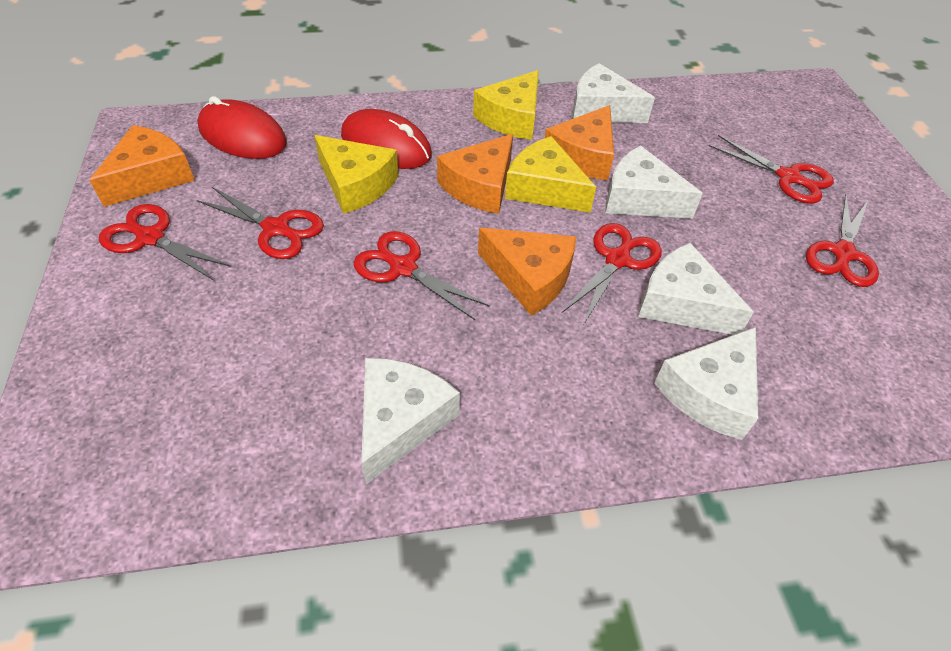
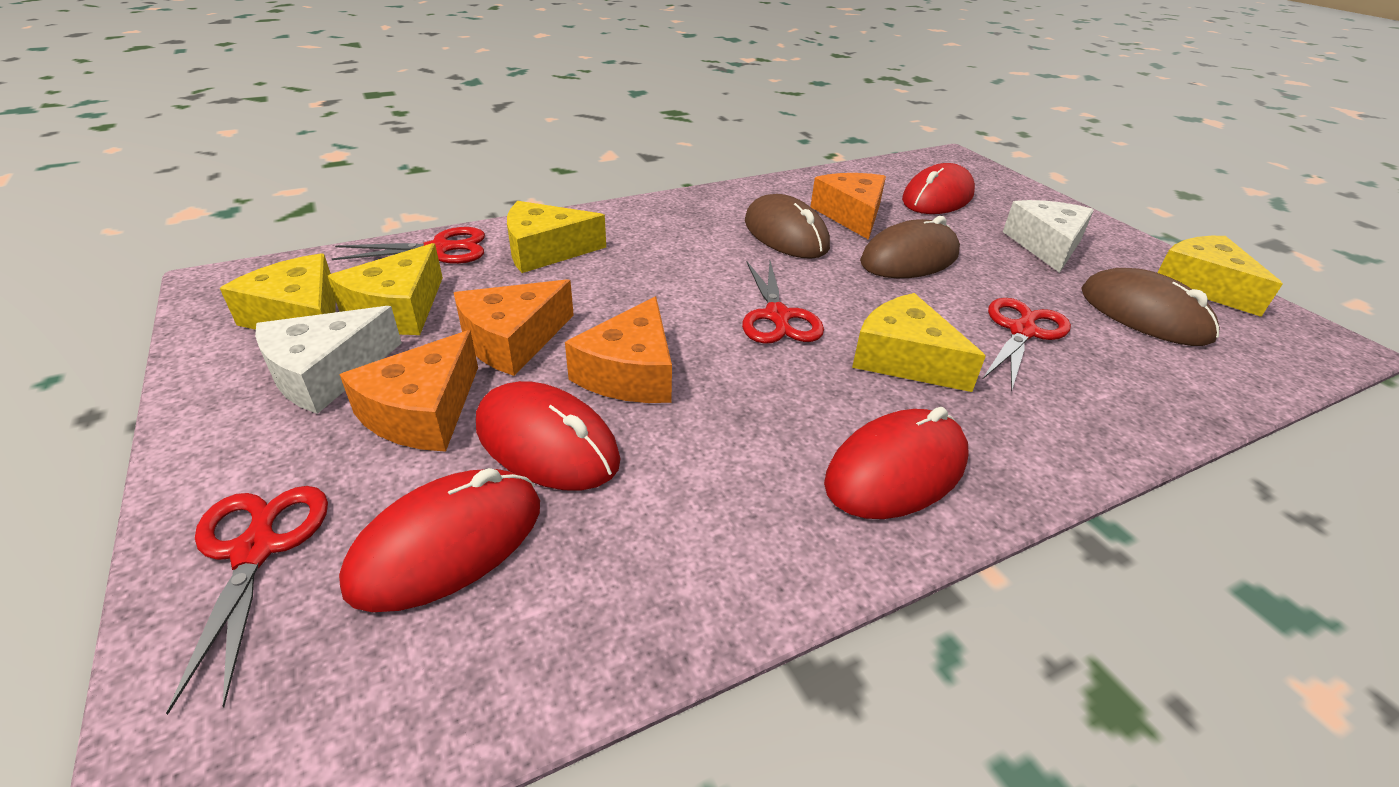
brown mouse: 0 -> 3
red mouse: 2 -> 4
red scissors: 6 -> 4
white cheese: 5 -> 2
yellow cheese: 3 -> 5

